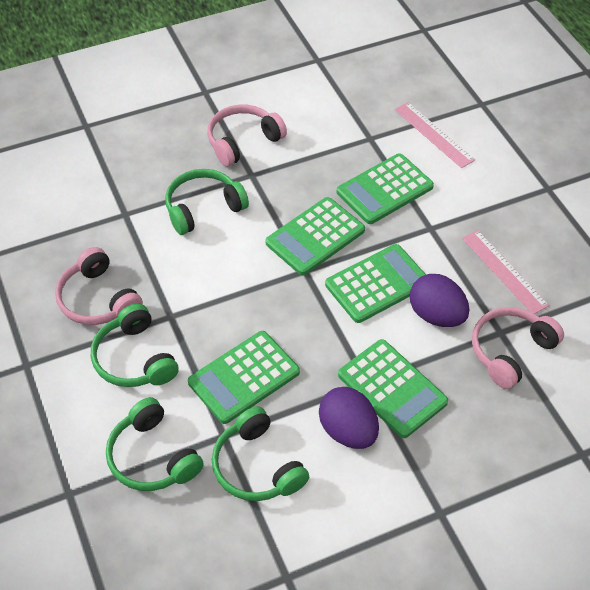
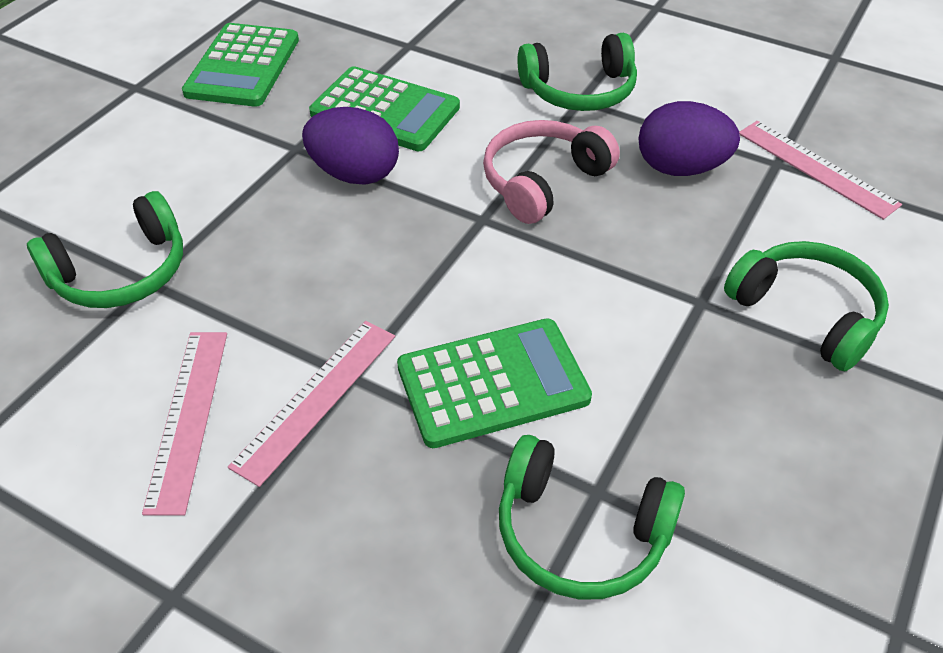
green calculator: 5 -> 3
pink headphones: 3 -> 1
pink ruler: 2 -> 3

